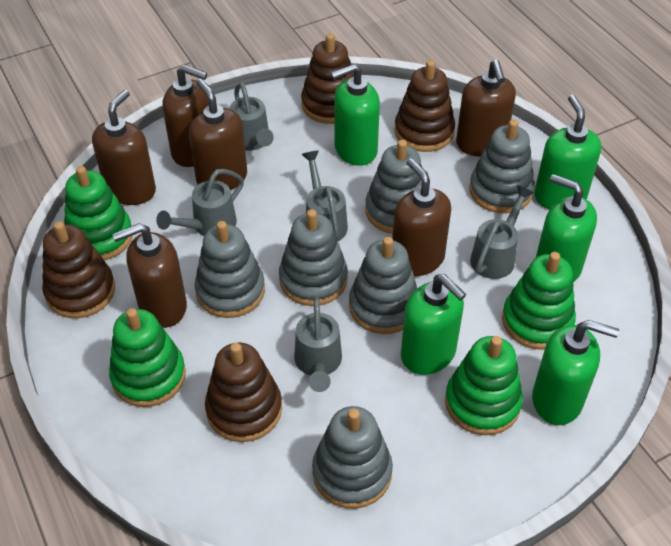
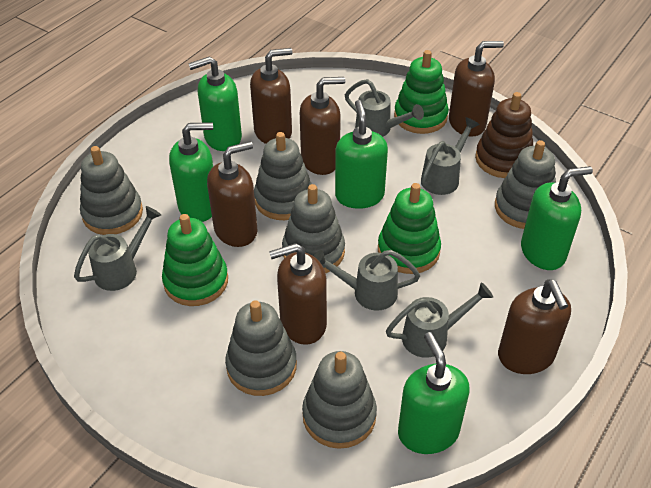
brown stacking toy: 4 -> 1
green stacking toy: 4 -> 3

